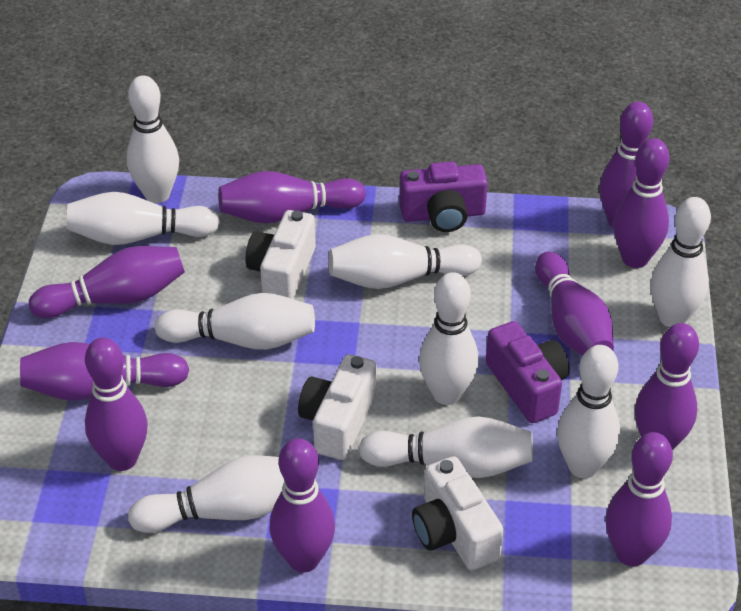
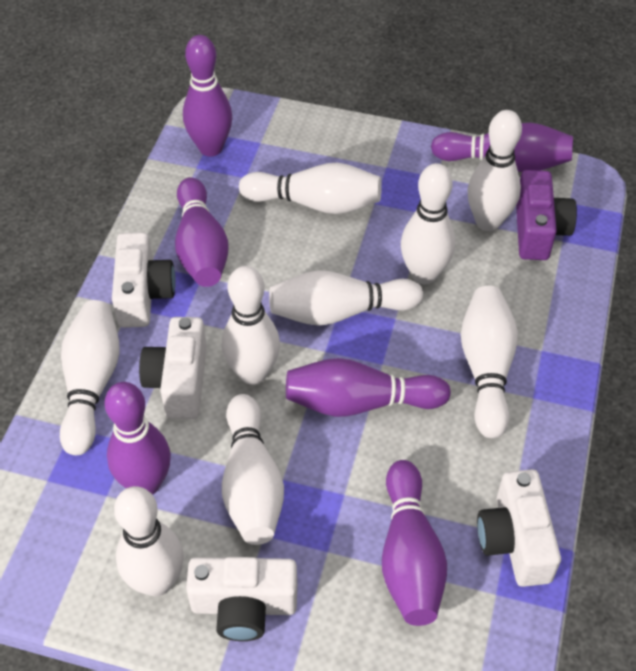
purple bowling pin: 10 -> 6
purple camera: 2 -> 1
white camera: 3 -> 4

